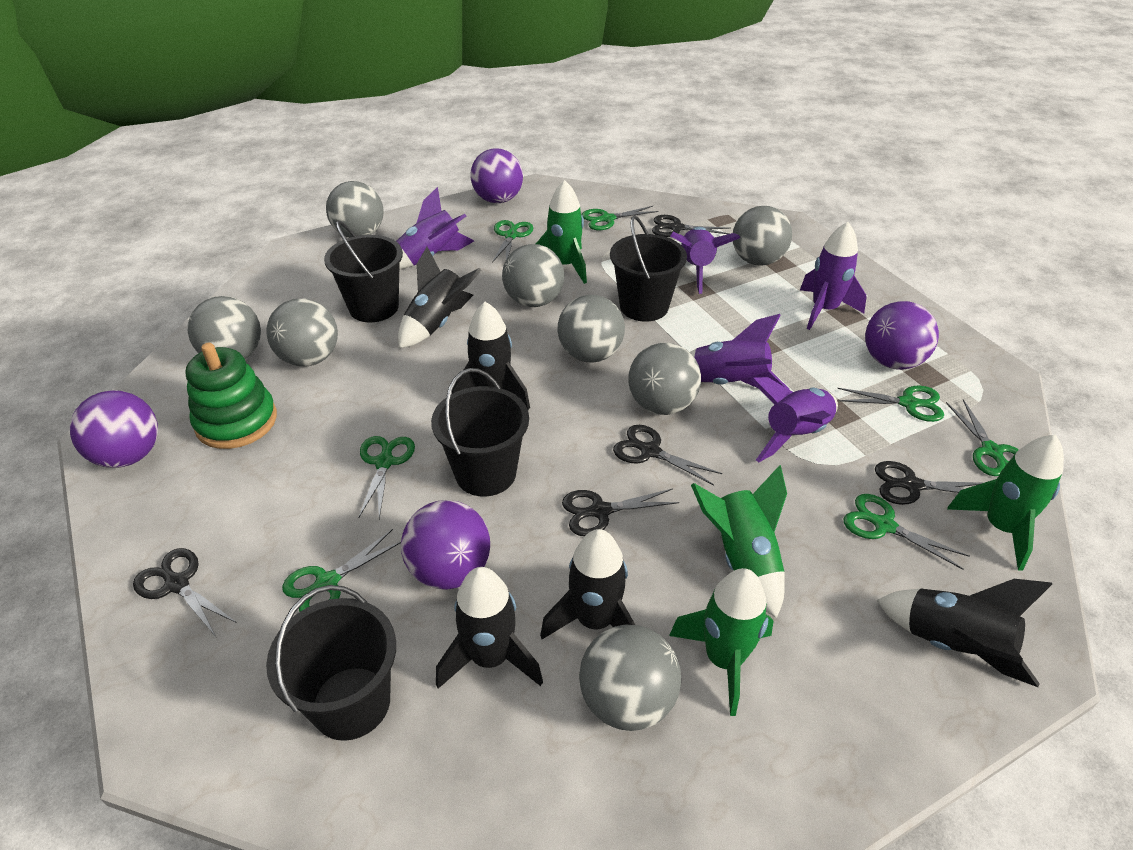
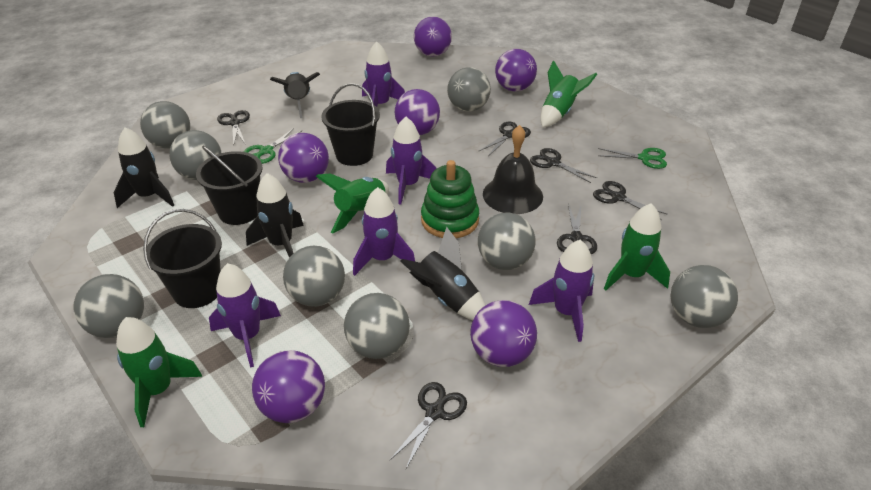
black bell: 0 -> 1
black bucket: 4 -> 3
black rocket: 5 -> 4
black scissors: 5 -> 6
green scissors: 7 -> 2
purple ball: 4 -> 6

